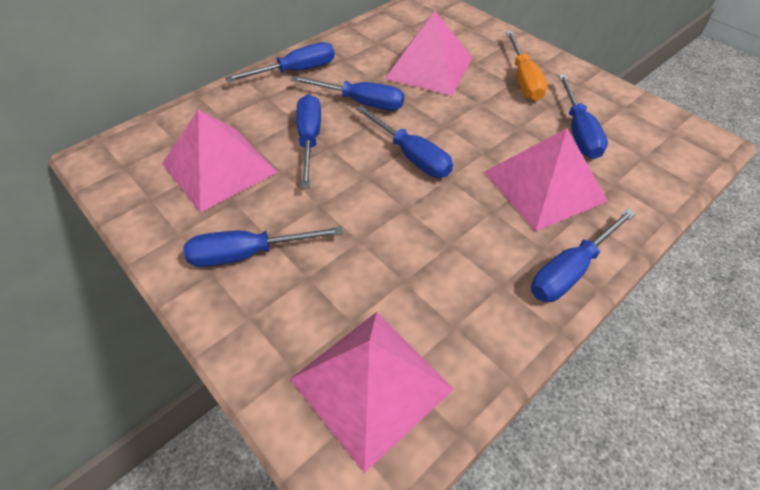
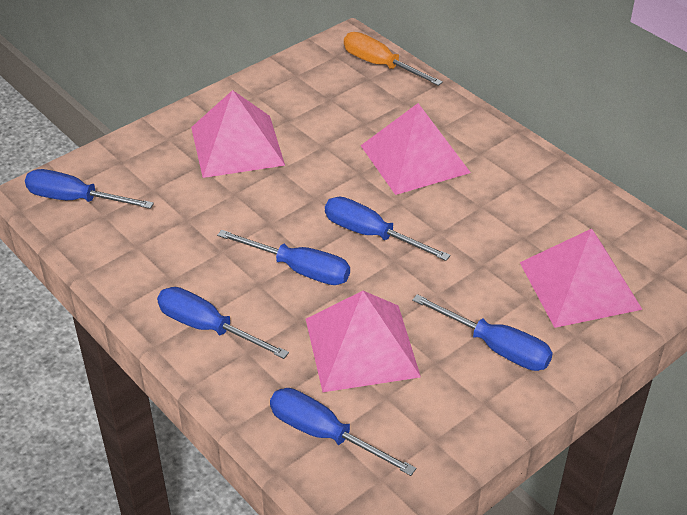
blue screwdriver: 7 -> 6

